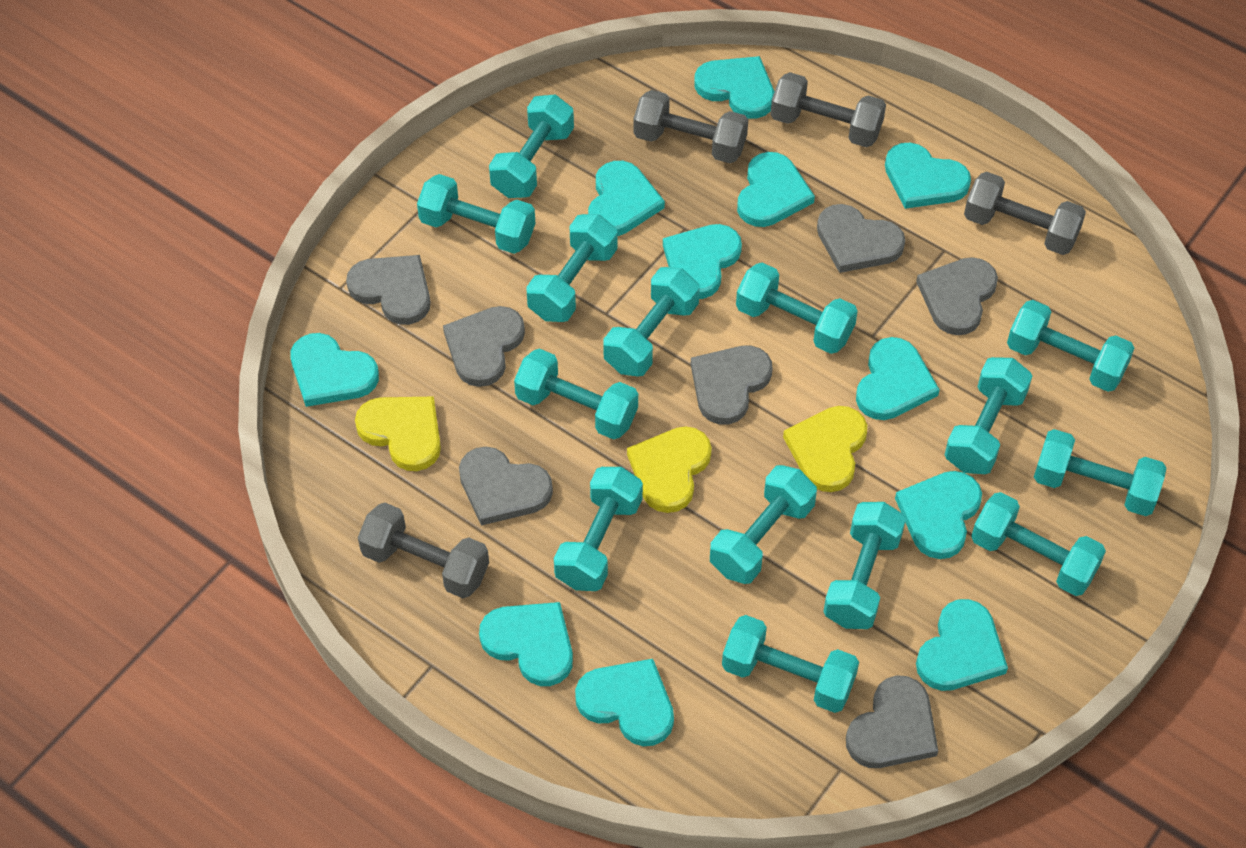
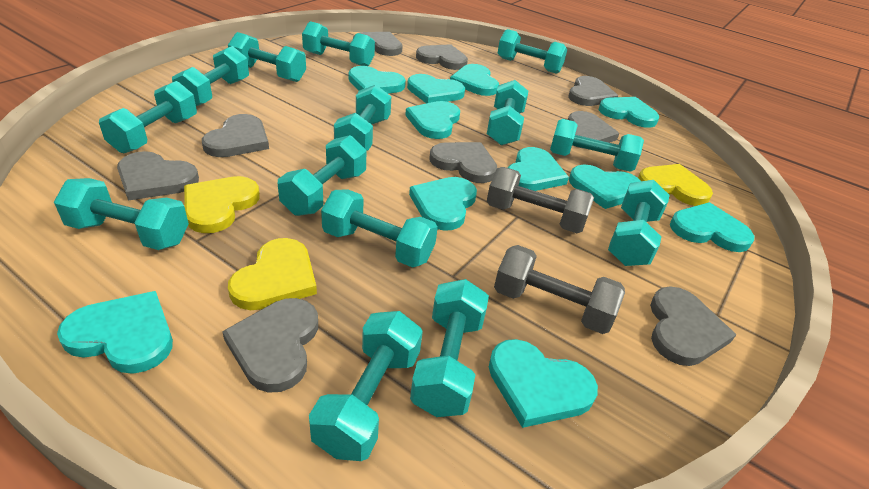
grey dumbbell: 4 -> 2
grey heart: 7 -> 9

